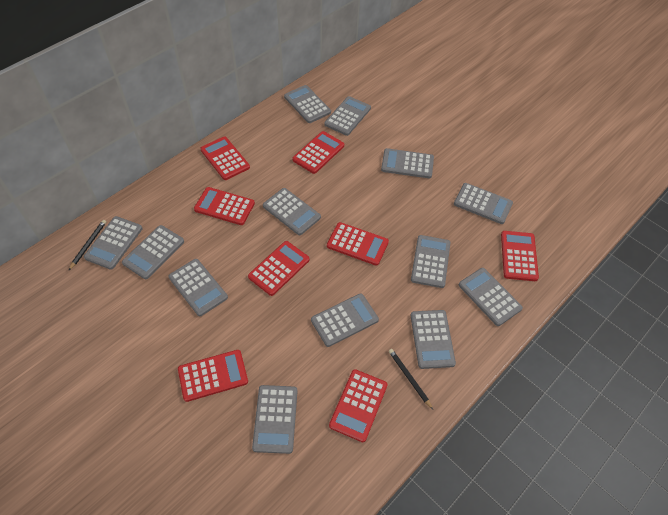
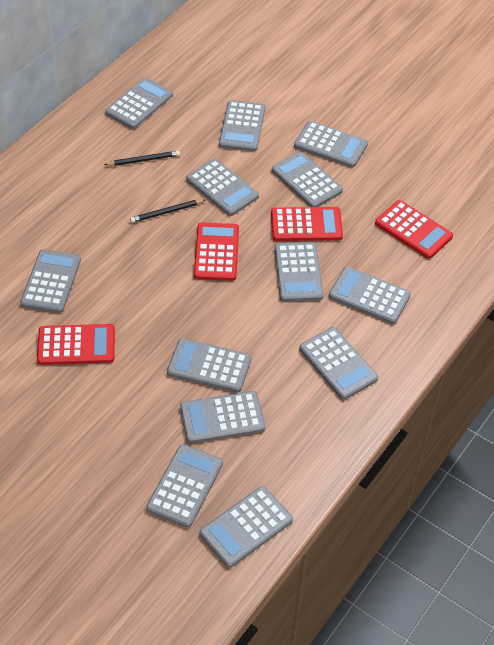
red calculator: 8 -> 4

